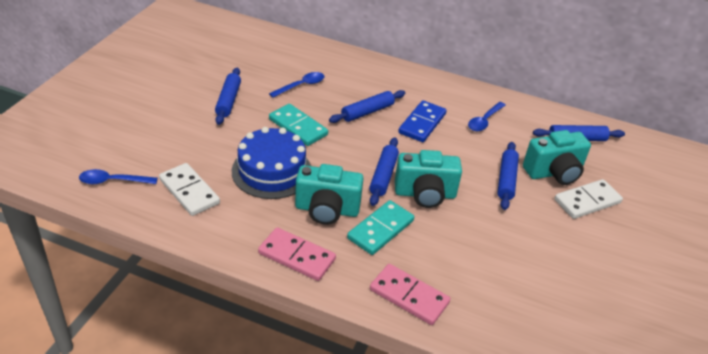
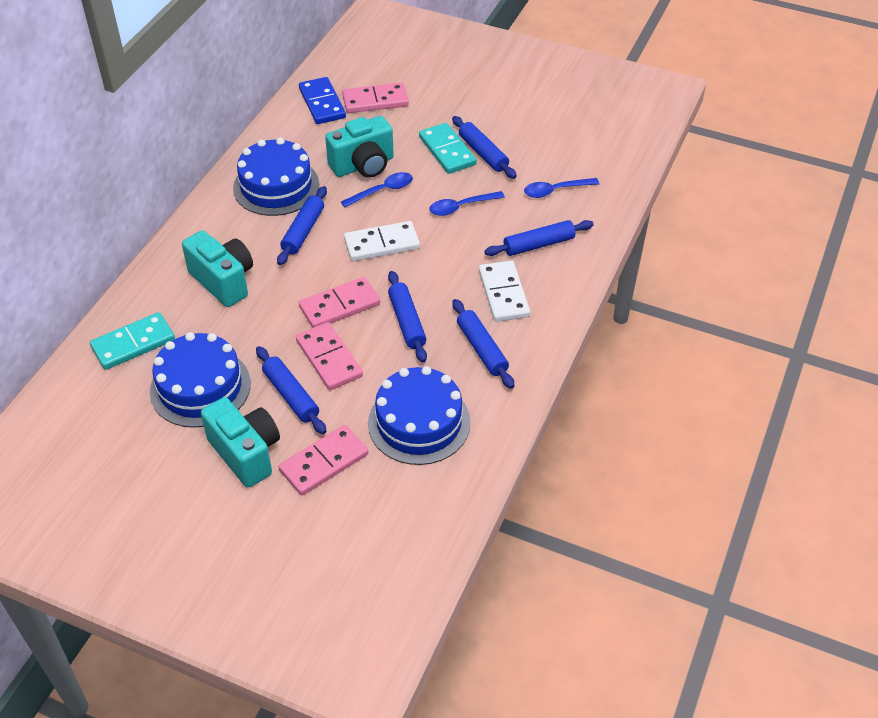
blue cake: 1 -> 3
blue rolling pin: 5 -> 6
pink domino: 2 -> 4

